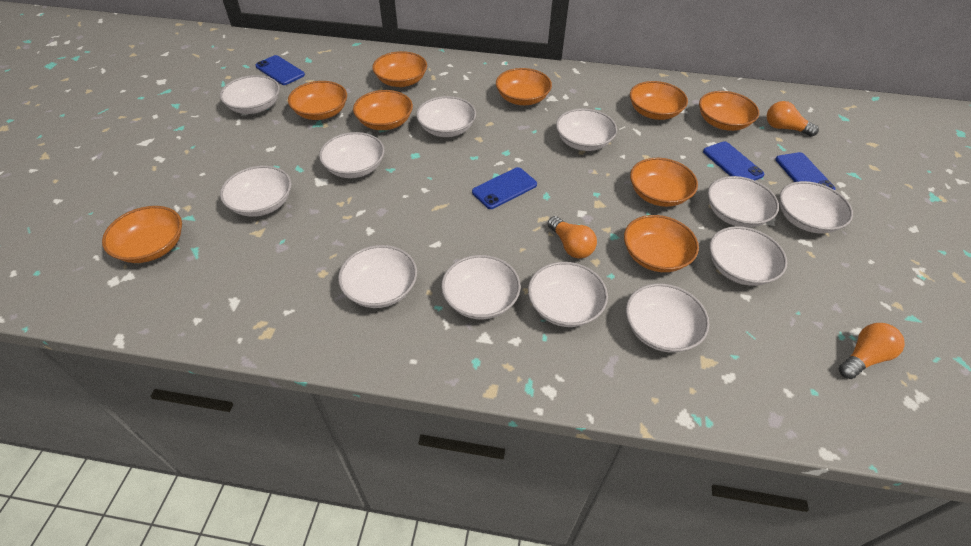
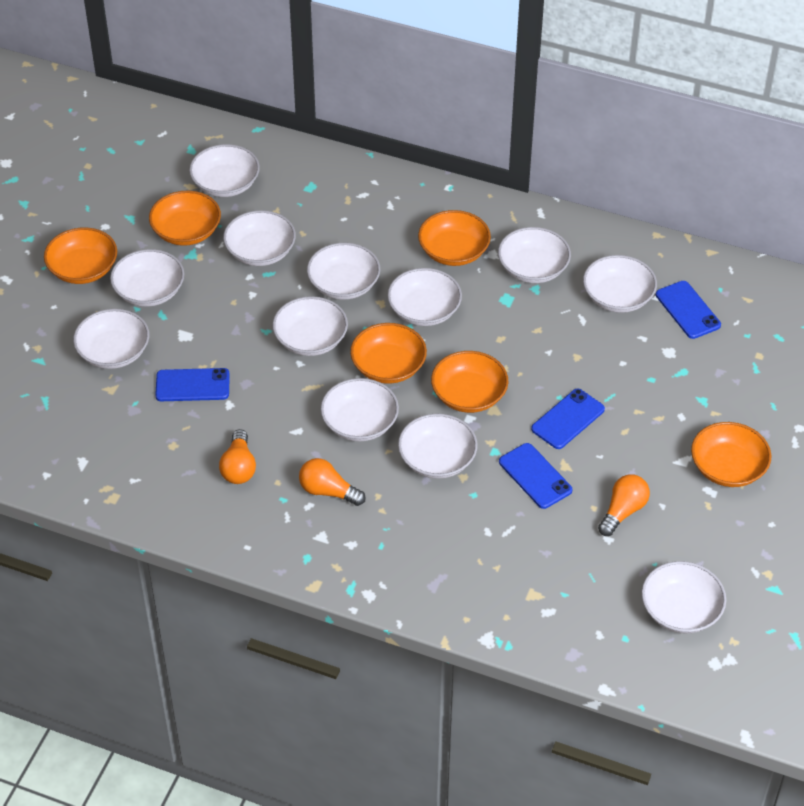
orange bowl: 9 -> 6

